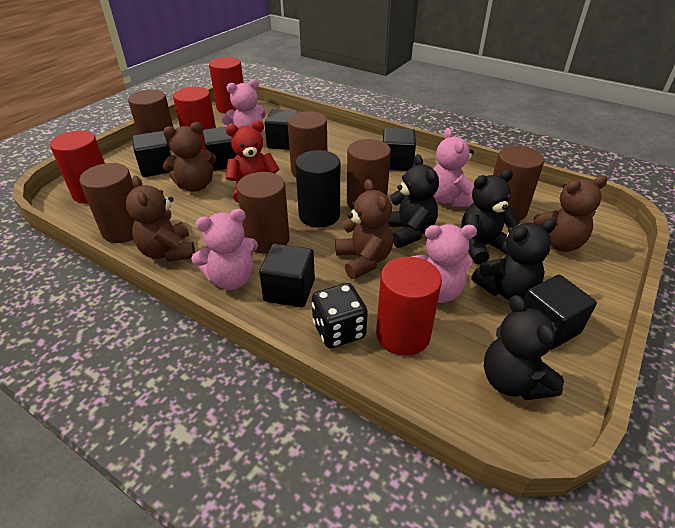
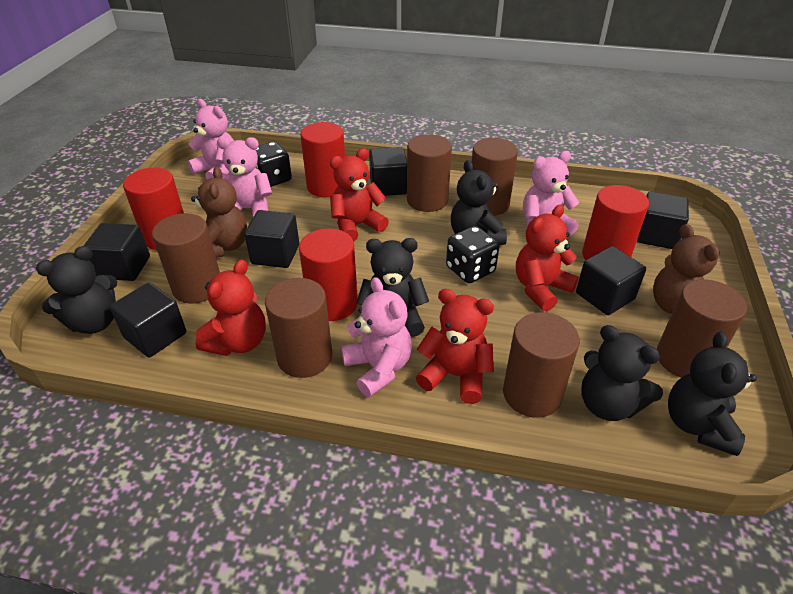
black cylinder: 1 -> 0
black dice: 1 -> 2
black teddy bear: 4 -> 5
brown teddy bear: 4 -> 2
red teddy bear: 1 -> 4

